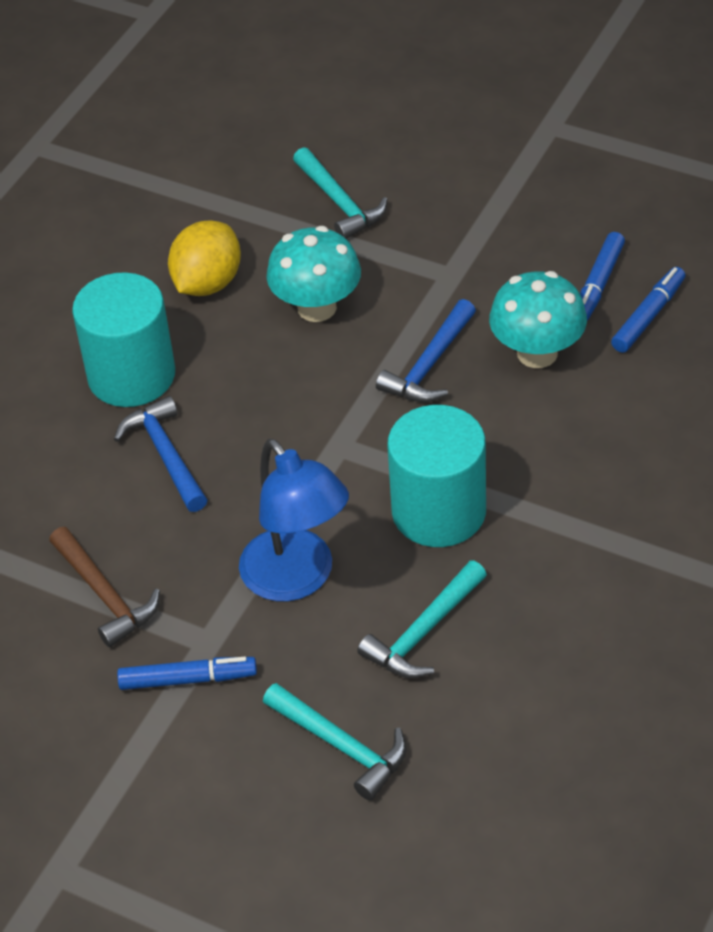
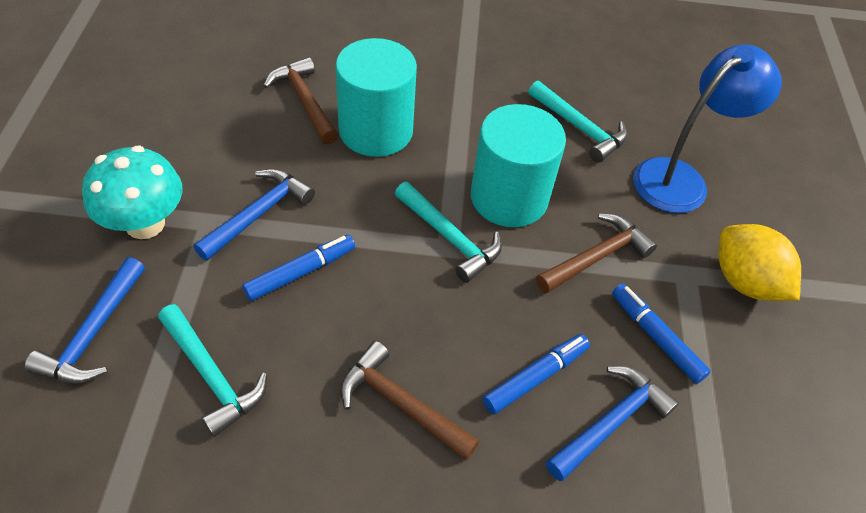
blue hammer: 2 -> 3
brown hammer: 1 -> 3
turquoise mushroom: 2 -> 1

